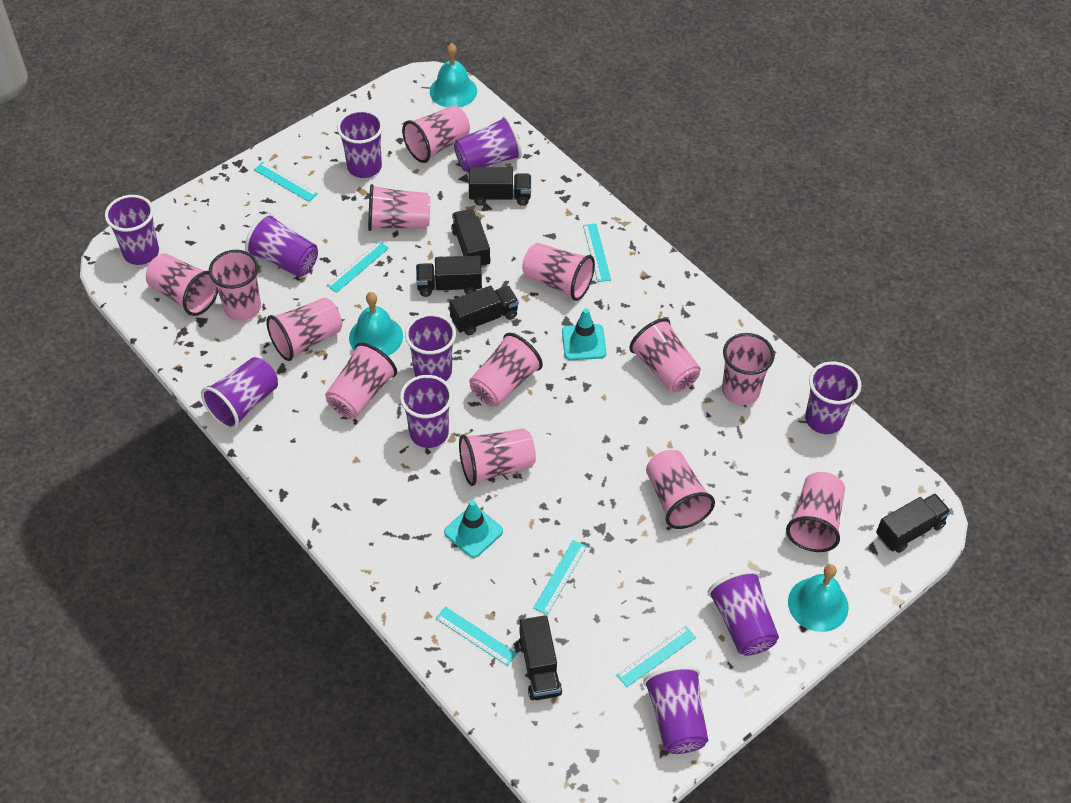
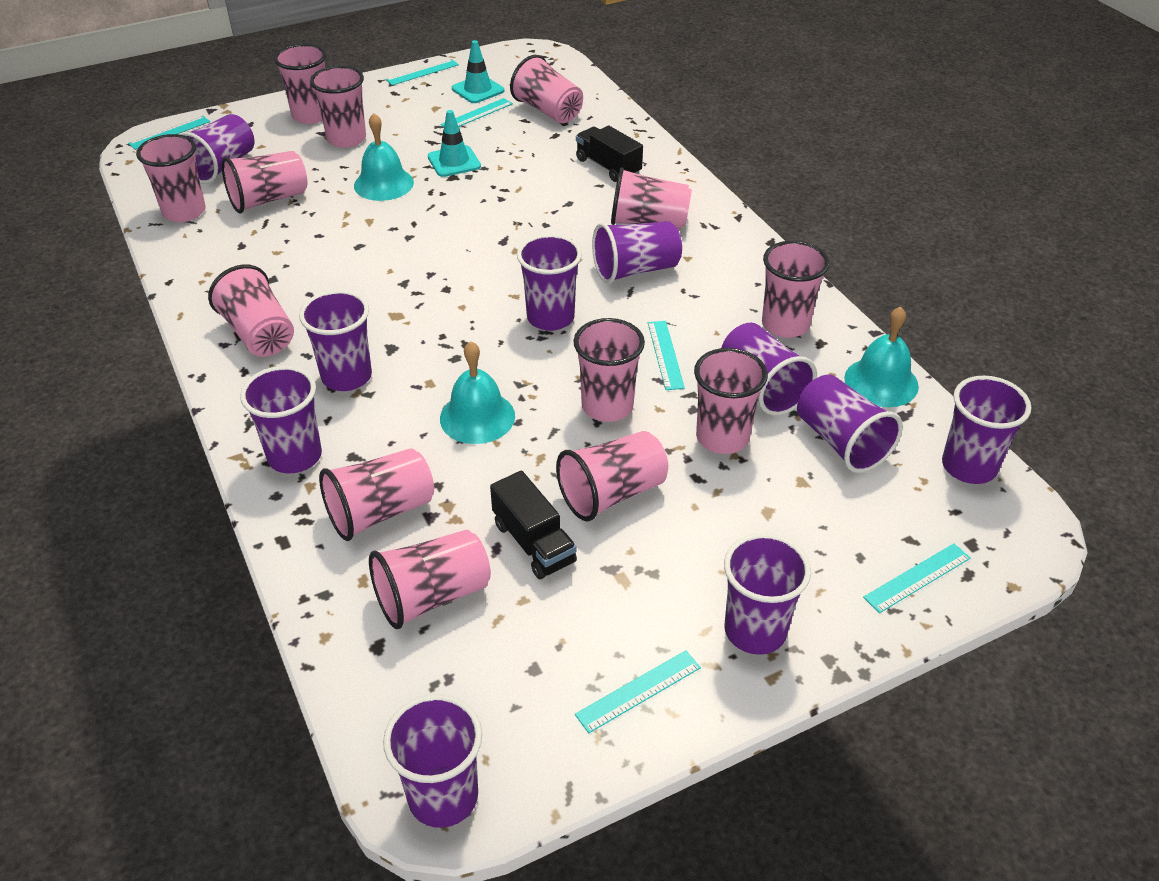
black truck: 6 -> 2

